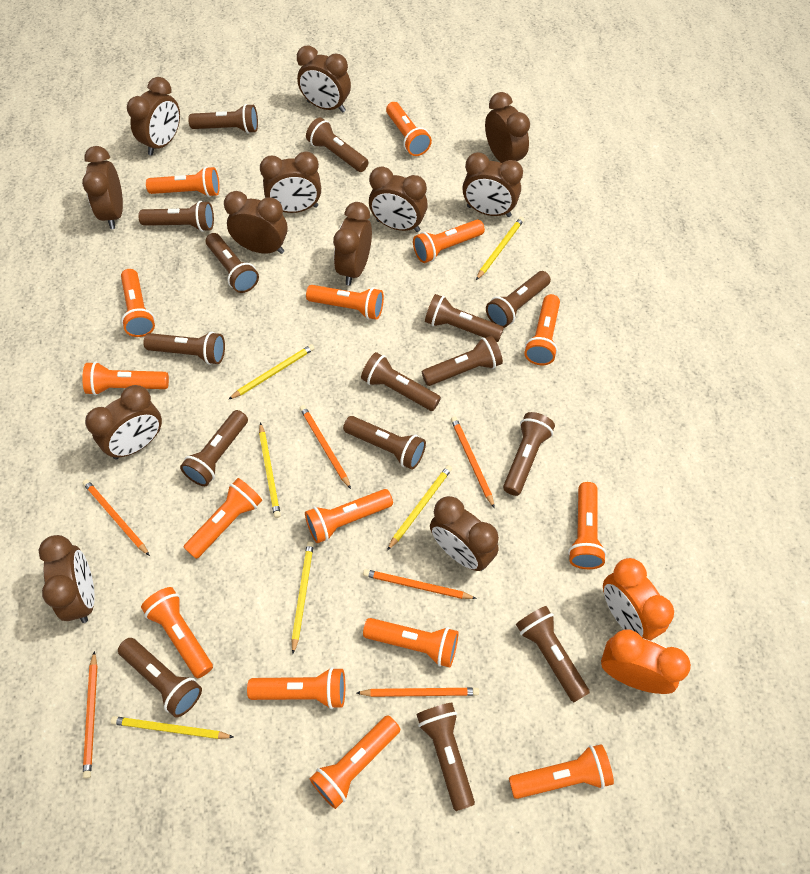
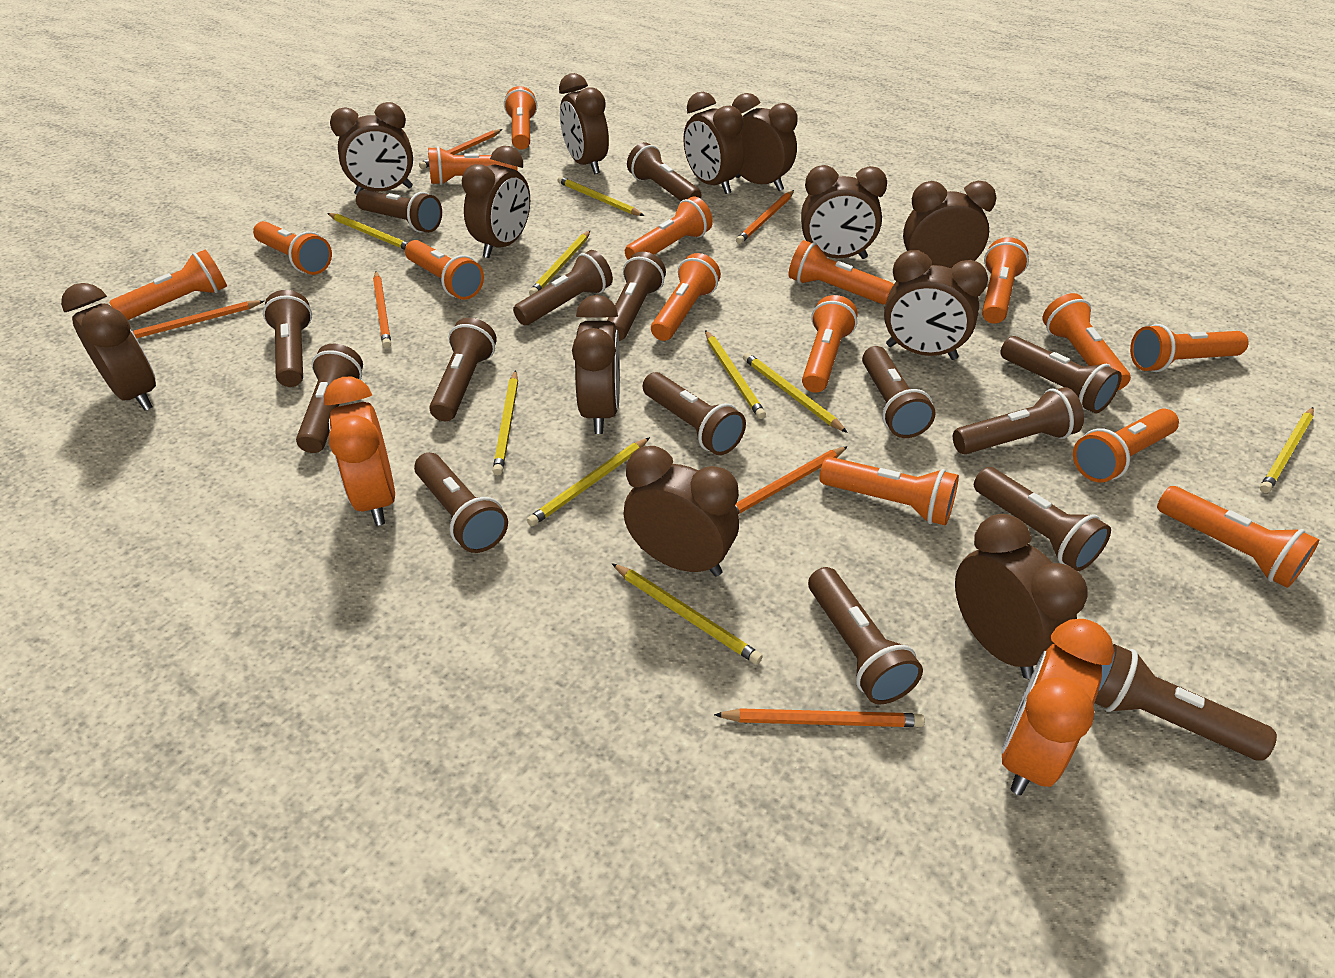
yellow pencil: 6 -> 9

